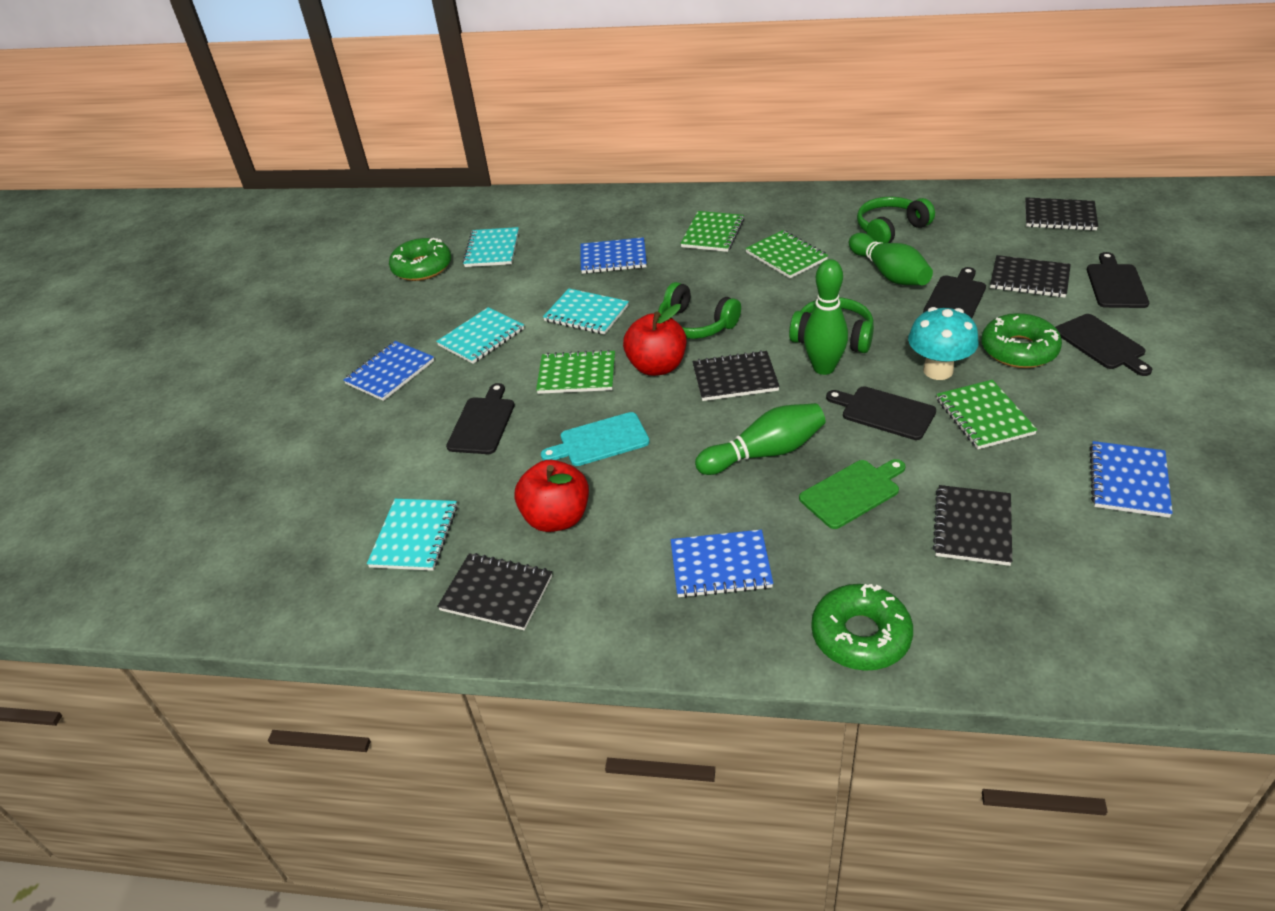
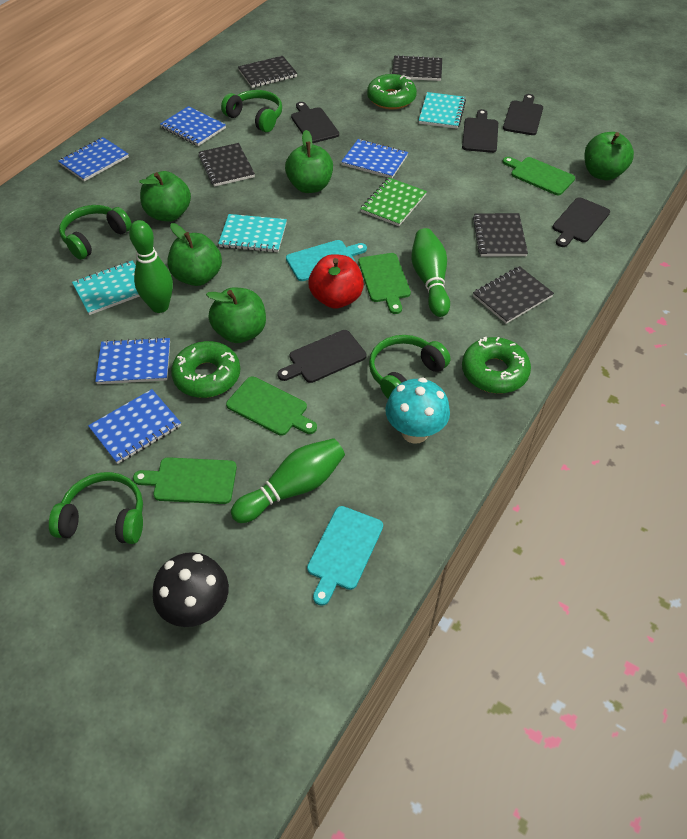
black mushroom: 0 -> 1
blue notebook: 4 -> 5
green apple: 0 -> 5
green cutting board: 1 -> 4
green headphones: 3 -> 4
green notebook: 4 -> 1
red apple: 2 -> 1
turquoise cutting board: 1 -> 2
turquoise notebook: 4 -> 3

